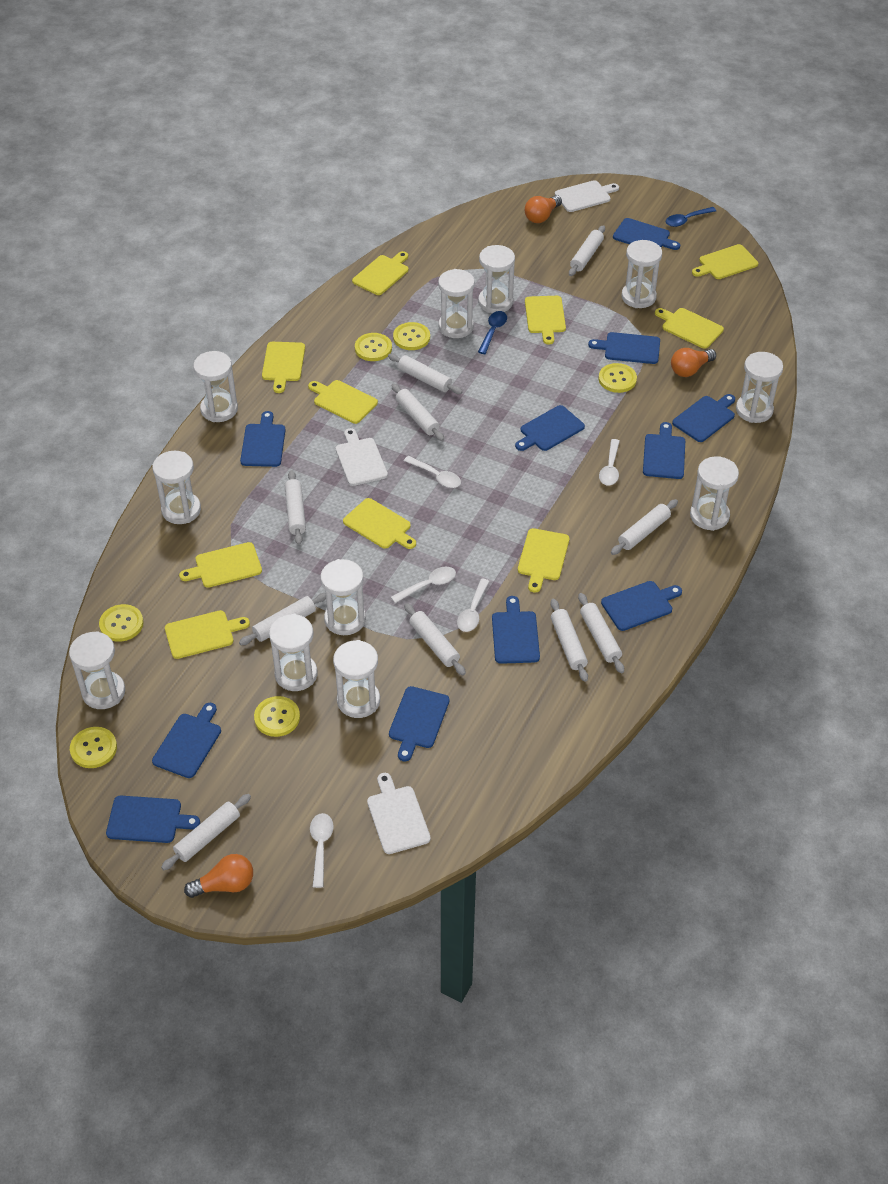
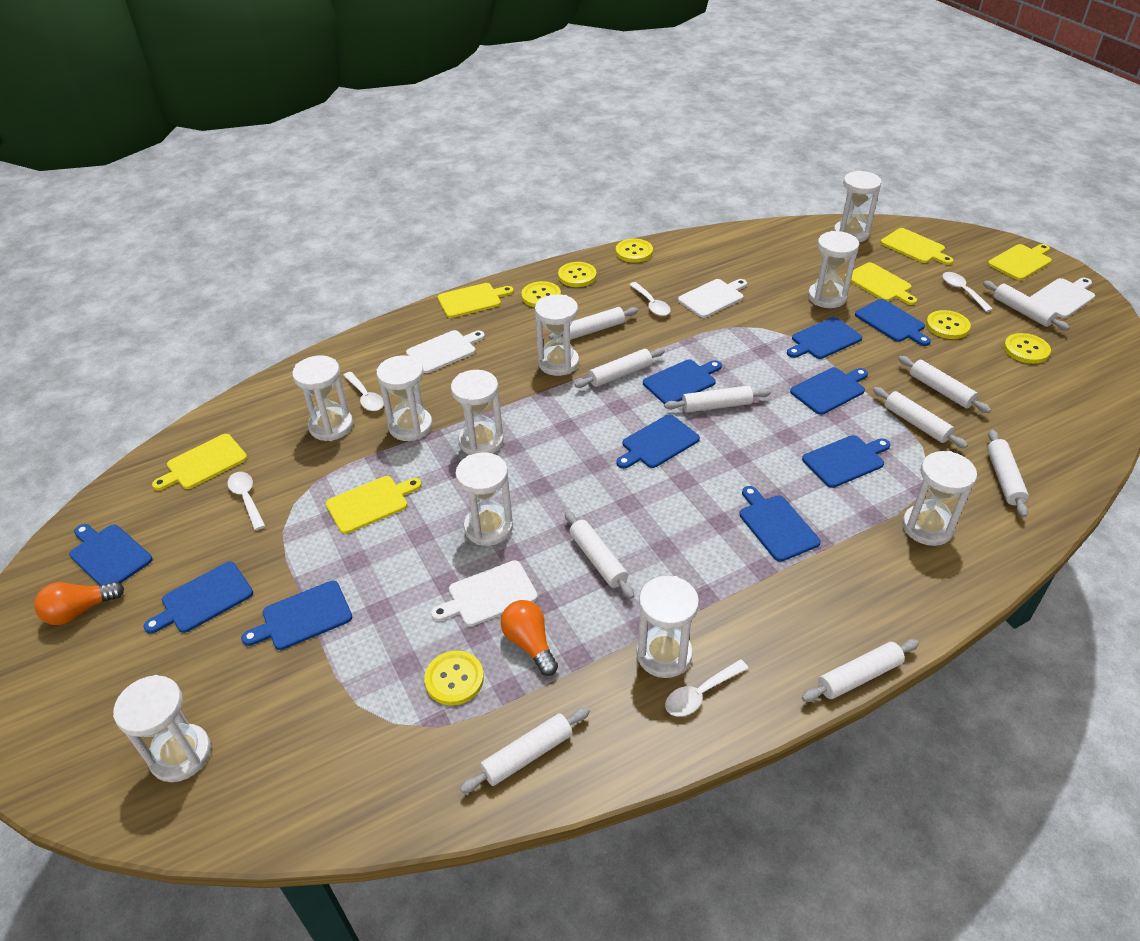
blue cutting board: 11 -> 10
blue spoon: 2 -> 0
orange light bulb: 3 -> 2
white cutting board: 3 -> 4
white hourglass: 11 -> 10
yellow cutting board: 10 -> 6

